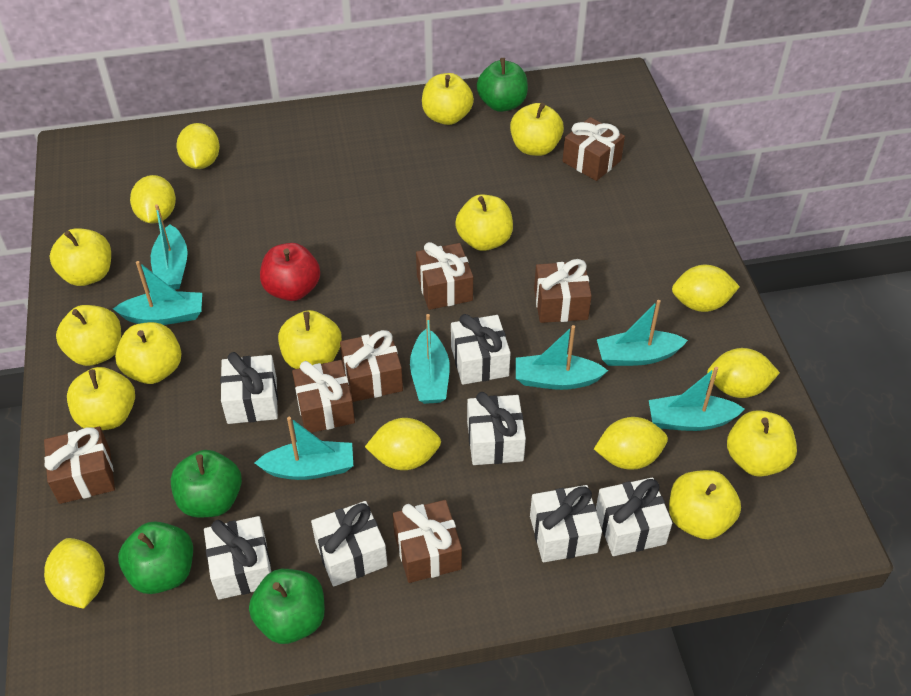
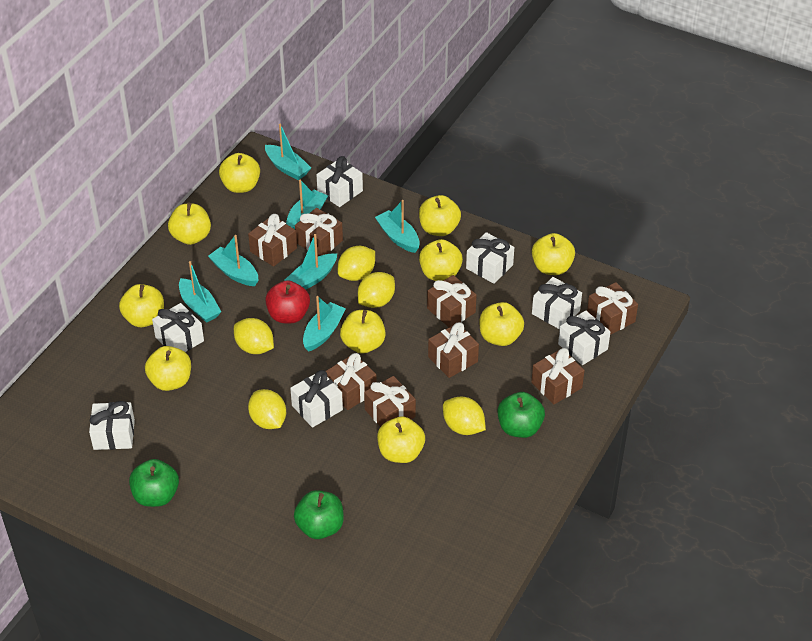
brown gift: 7 -> 8
green apple: 4 -> 3
yellow lemon: 7 -> 5

